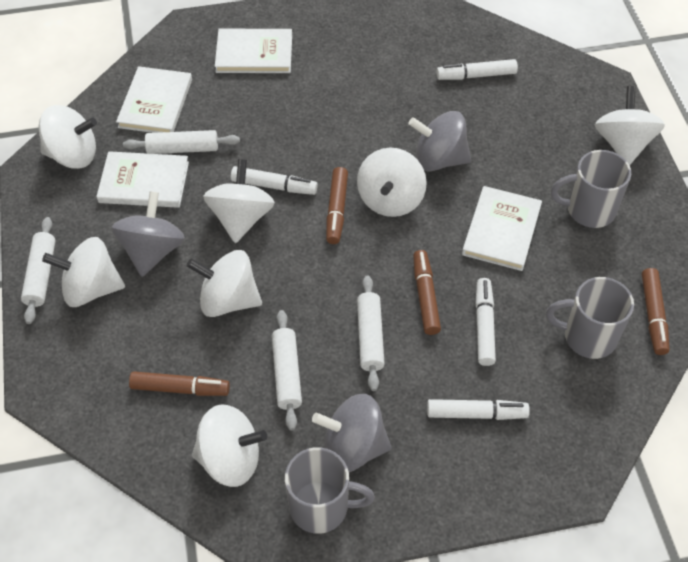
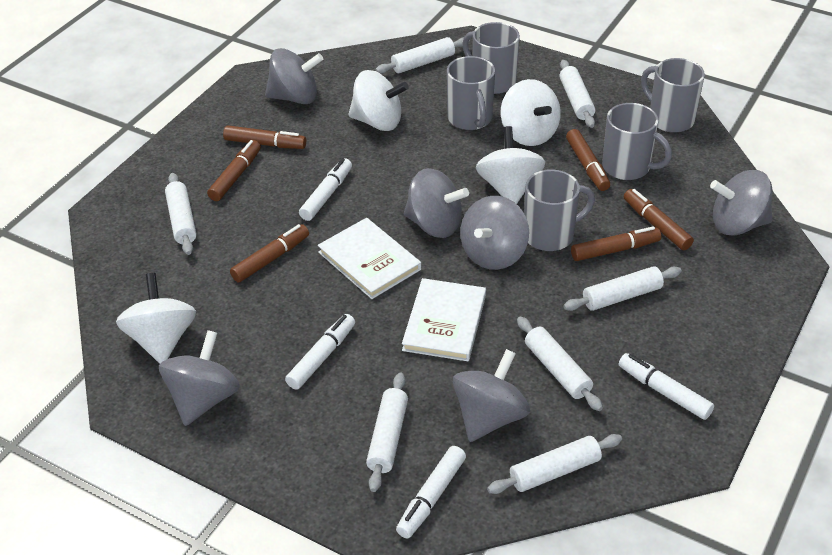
brown marker: 4 -> 6
grey mug: 3 -> 5
grey spinning top: 3 -> 6
white book: 4 -> 2
white rolling pin: 4 -> 7
white spinning top: 7 -> 4

